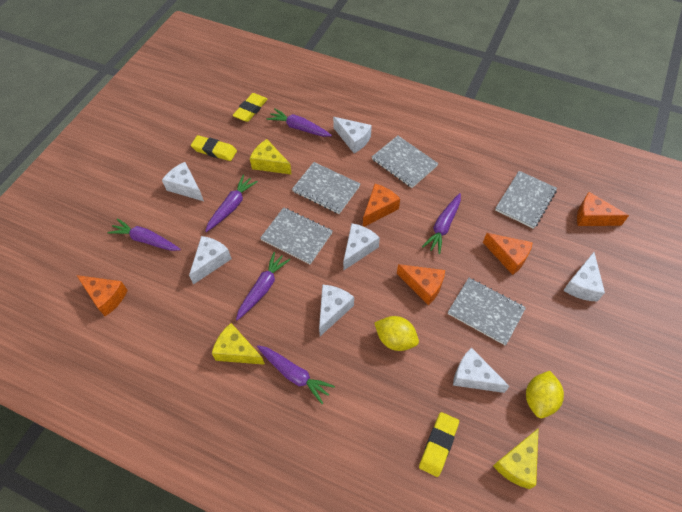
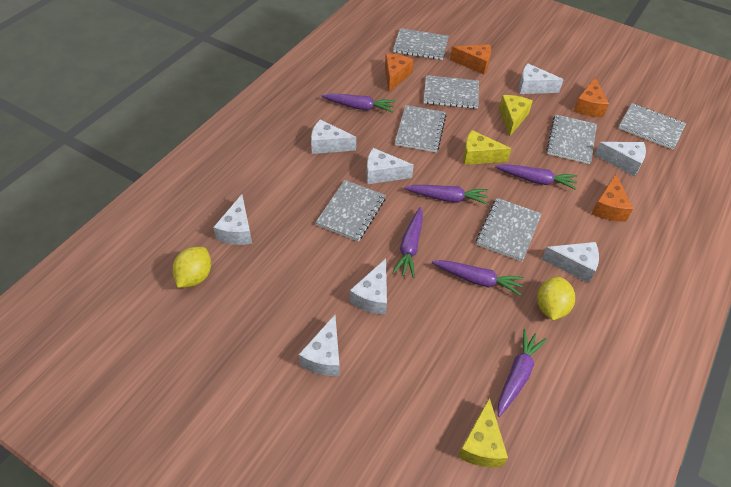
grey notebook: 5 -> 7
orange cheese: 5 -> 4
white cheese: 7 -> 8
yellow eraser: 3 -> 0

